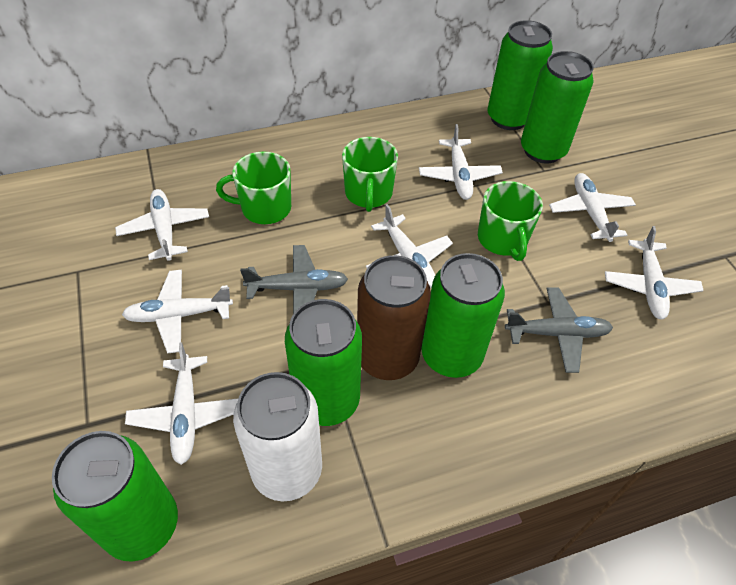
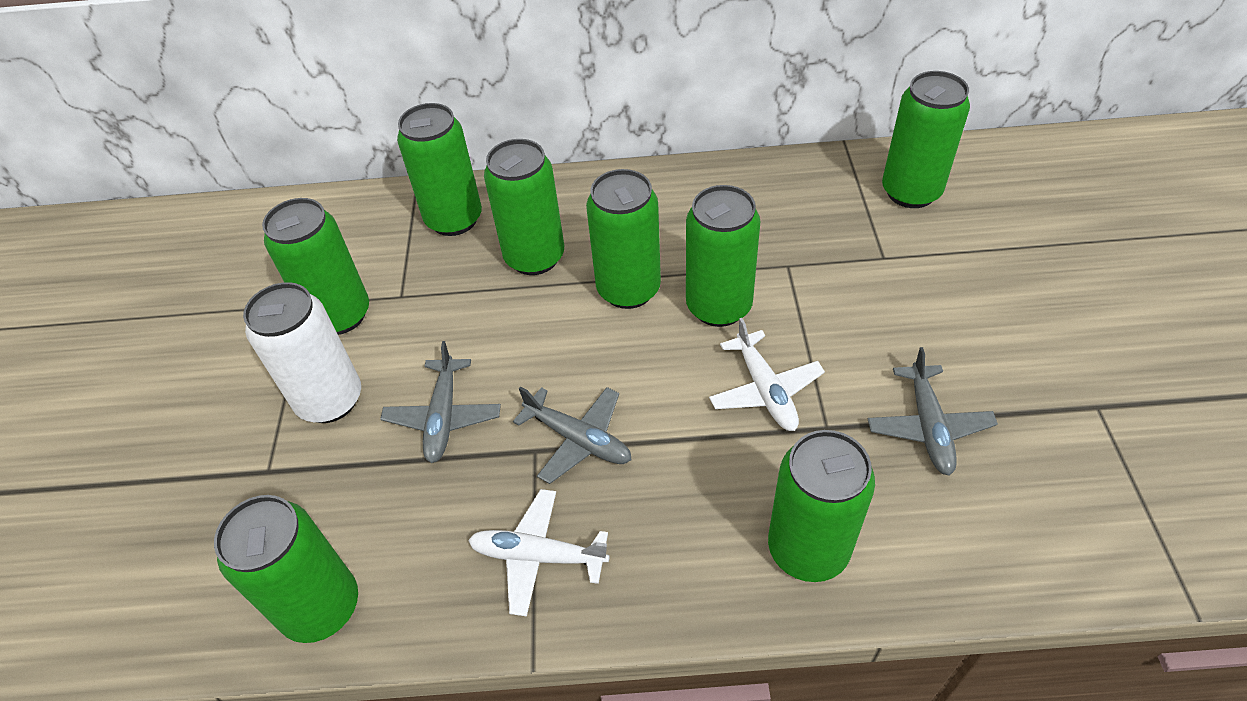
brown can: 1 -> 0
green can: 5 -> 8
green mug: 3 -> 0
grey plane: 2 -> 3
white plane: 7 -> 2

